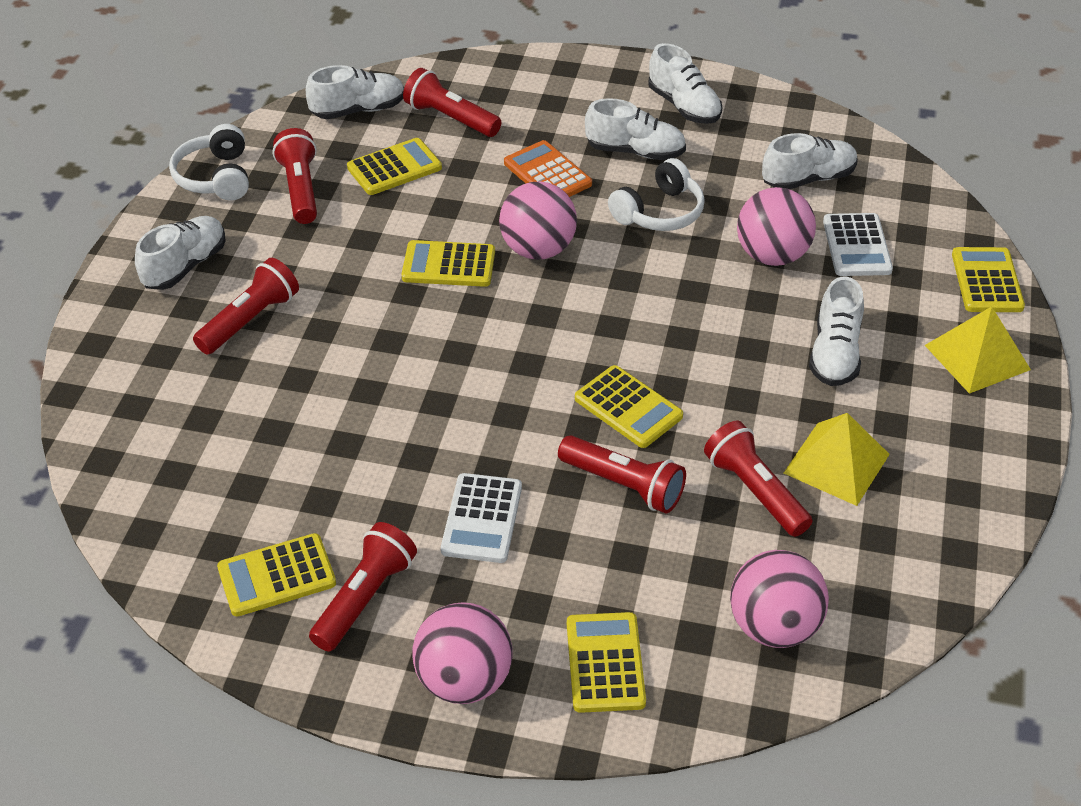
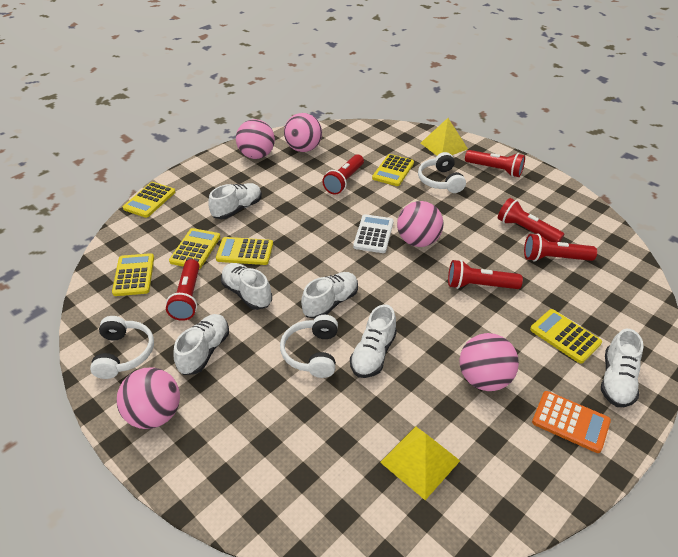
pink ball: 4 -> 5
white calculator: 2 -> 1
white headphones: 2 -> 3

